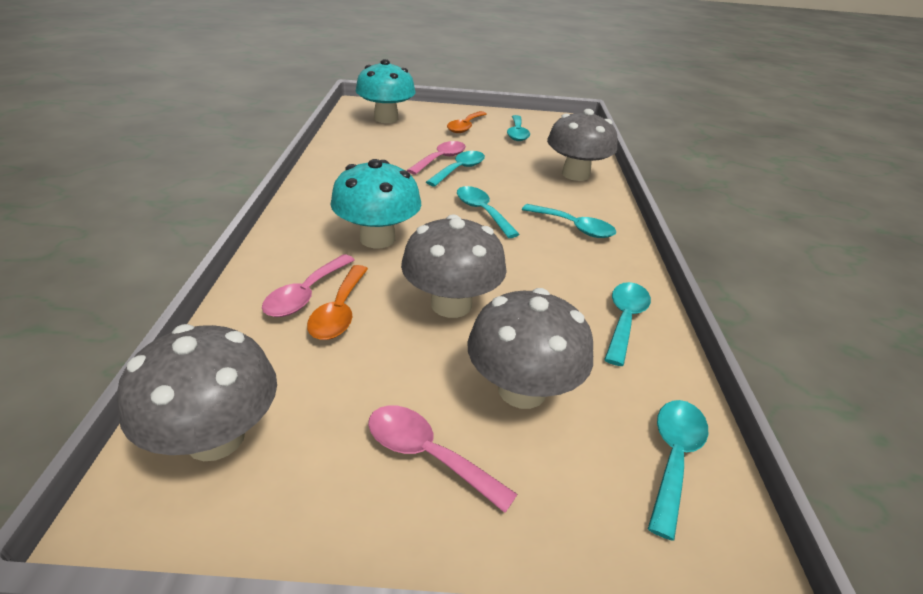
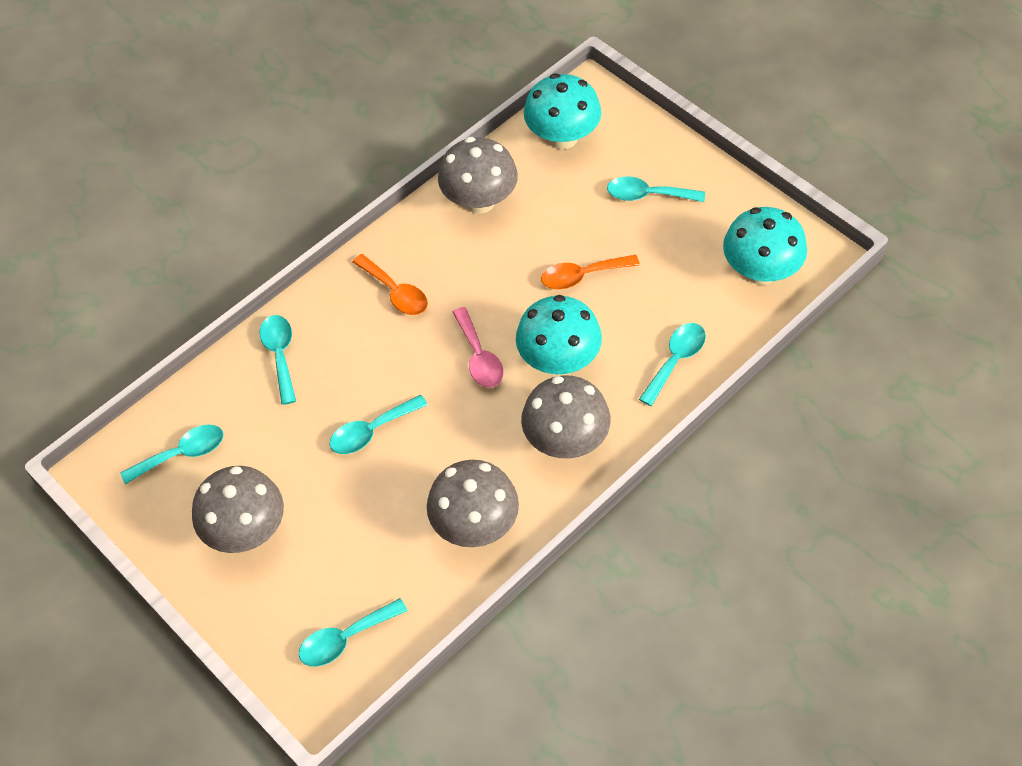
pink spoon: 3 -> 1
turquoise mushroom: 2 -> 3

